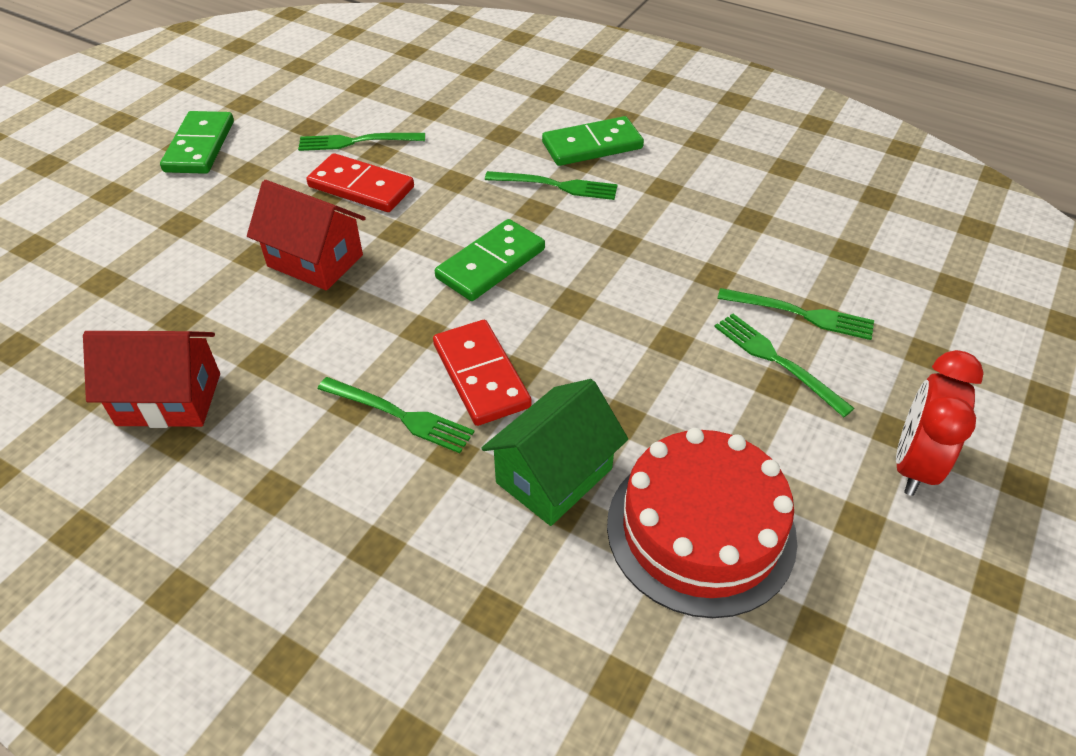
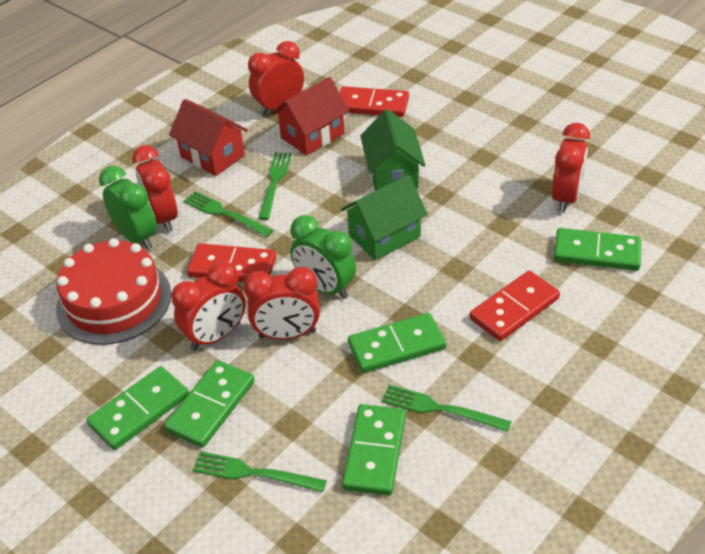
green clock: 0 -> 2
green domino: 3 -> 5
green fork: 5 -> 4
green house: 1 -> 2
red clock: 1 -> 5
red domino: 2 -> 3

